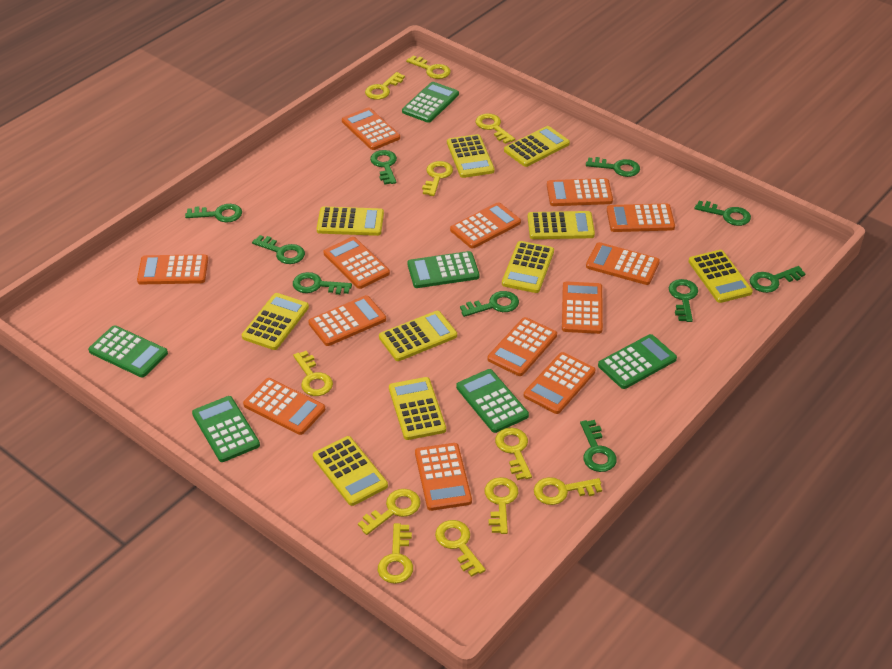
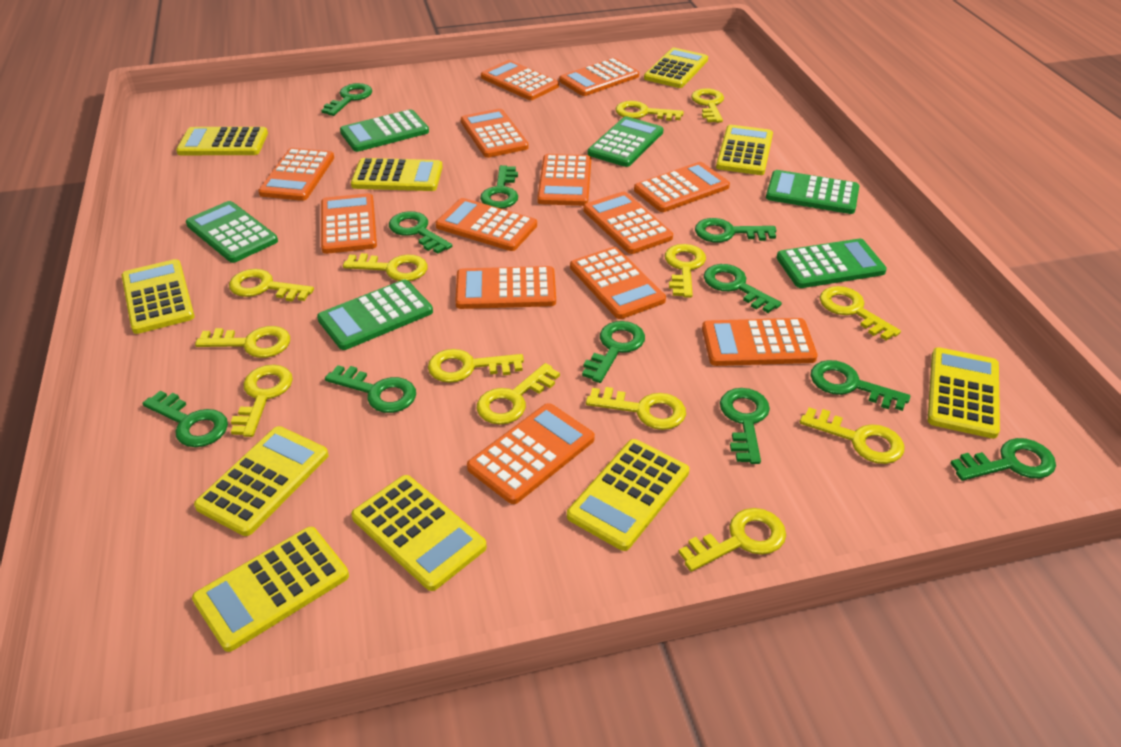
green key: 10 -> 11
yellow key: 11 -> 13

